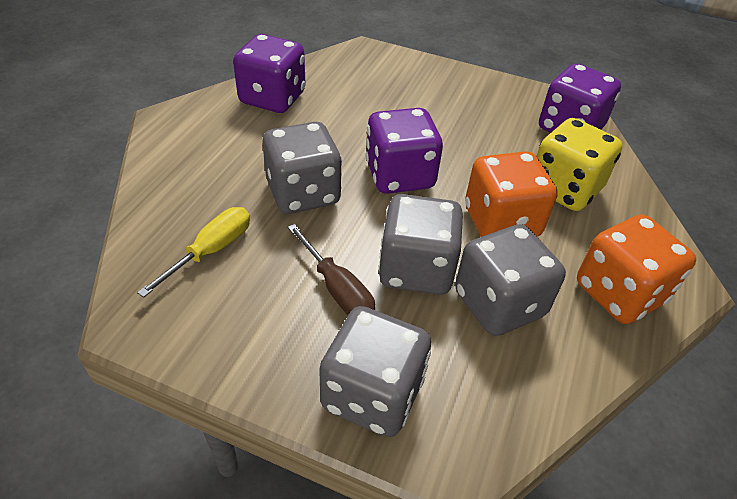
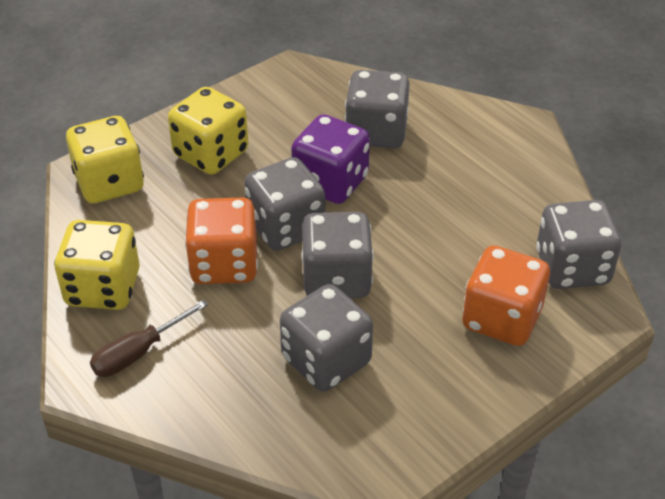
grey dice: 4 -> 5
purple dice: 3 -> 1
yellow dice: 1 -> 3
yellow screwdriver: 1 -> 0

